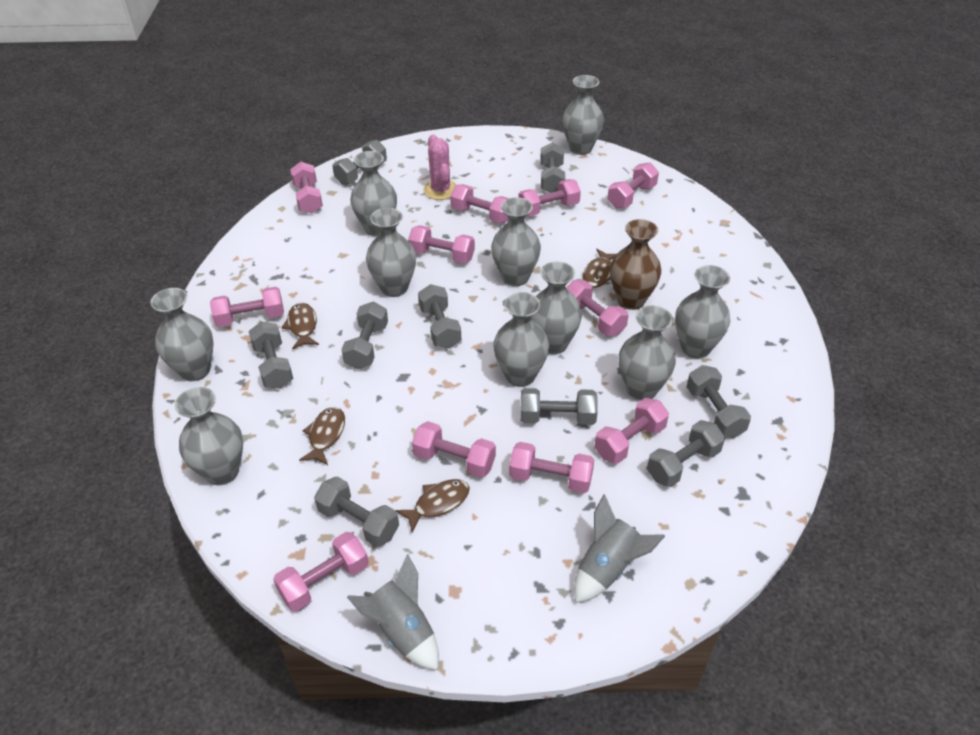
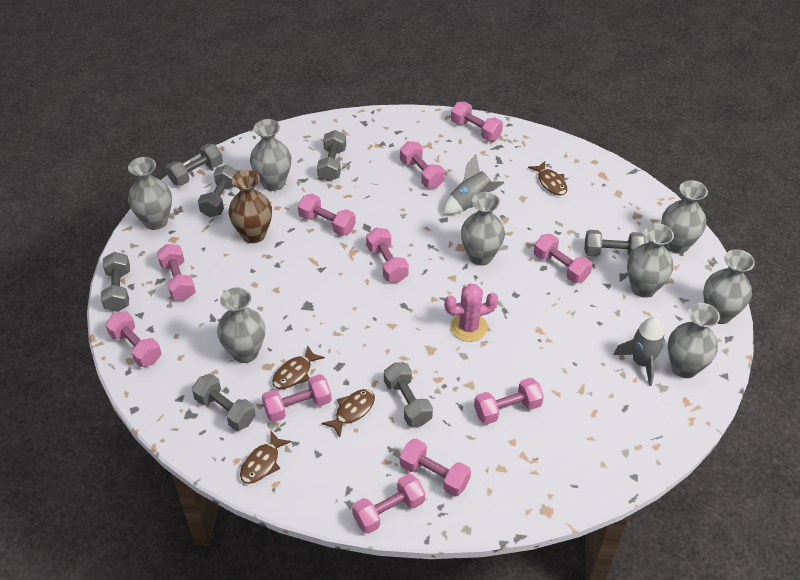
grey dumbbell: 9 -> 7
grey vase: 10 -> 8

